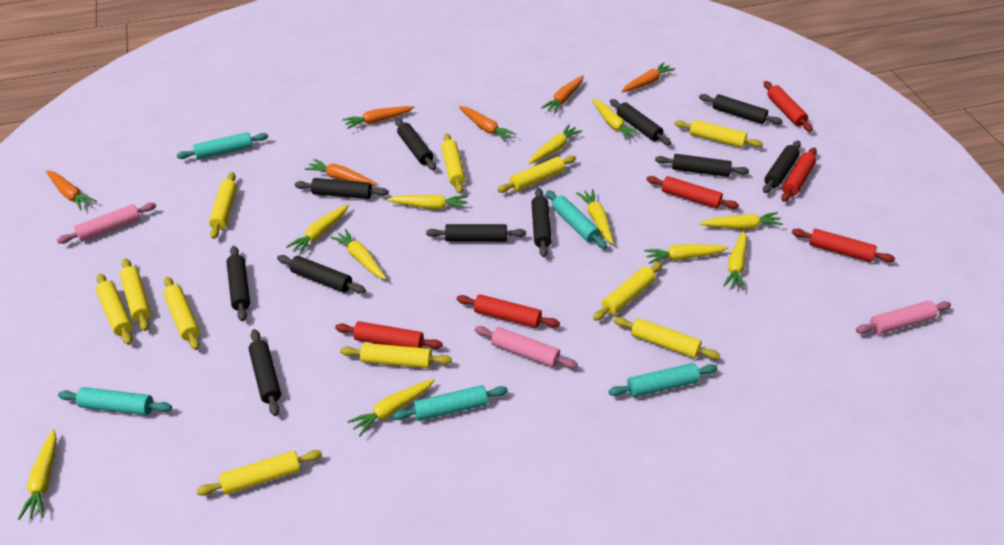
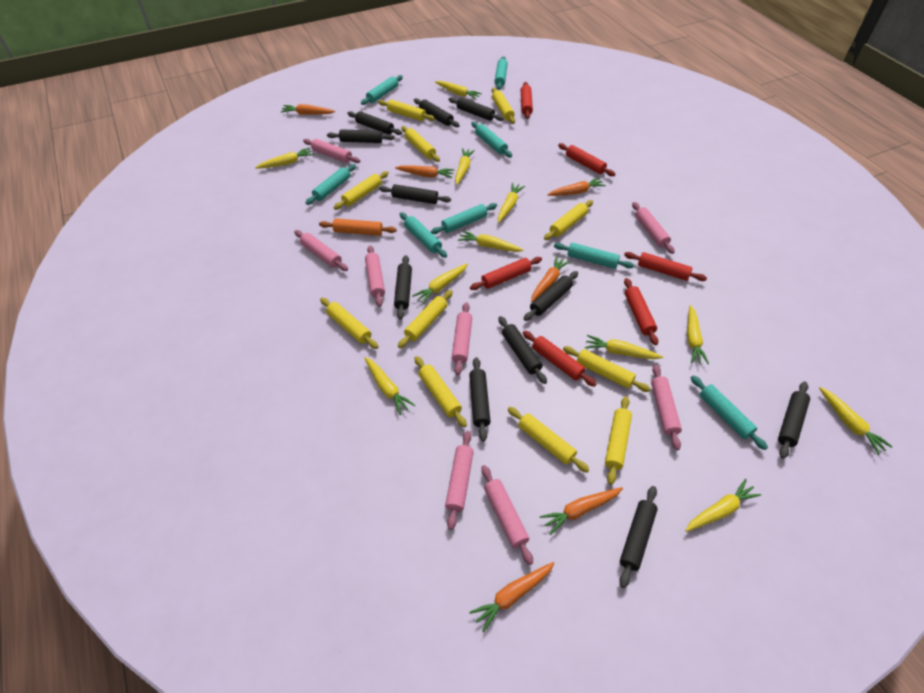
orange rolling pin: 0 -> 1
pink rolling pin: 3 -> 8
turquoise rolling pin: 5 -> 8

